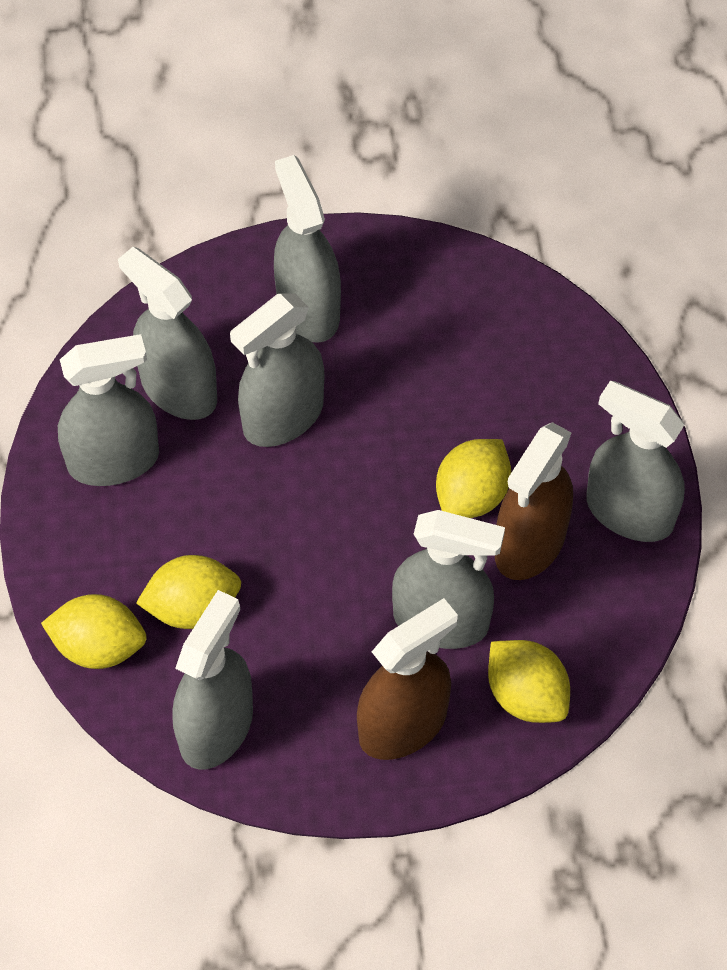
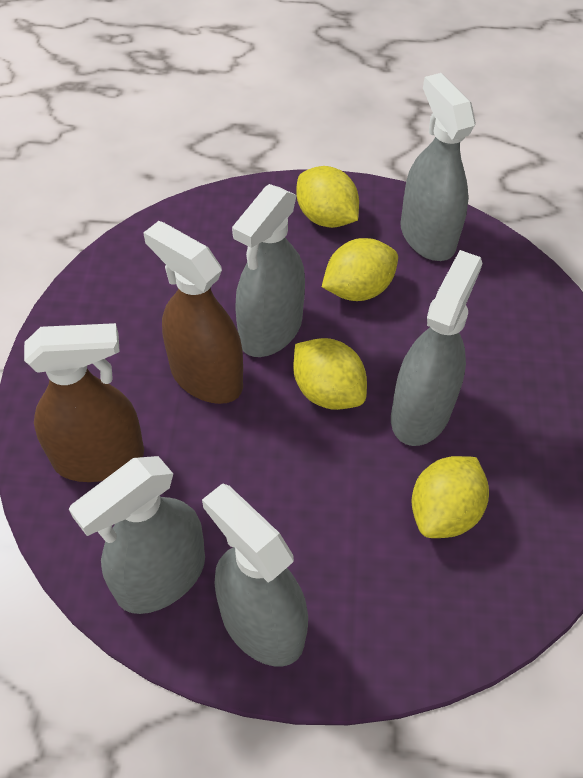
grey spray bottle: 7 -> 5

